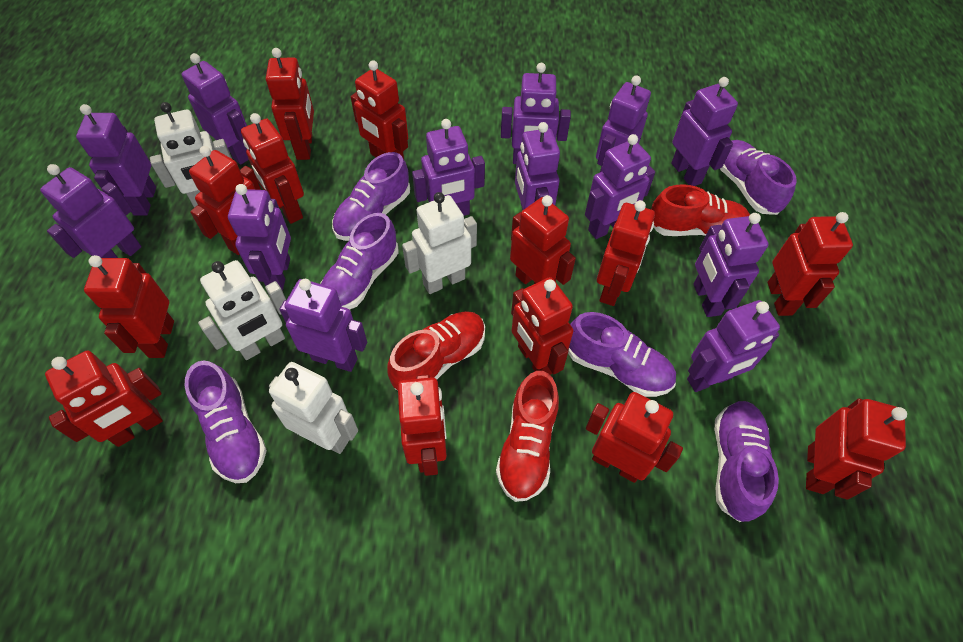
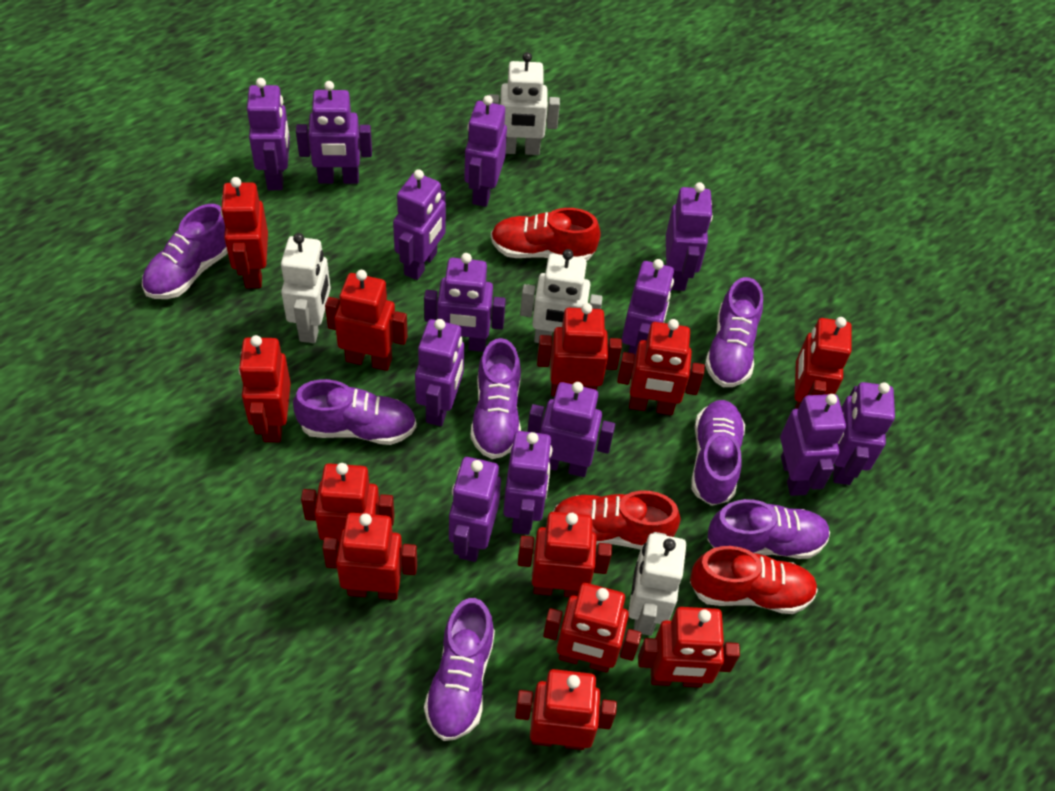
purple shoe: 6 -> 7
red robot: 13 -> 12

